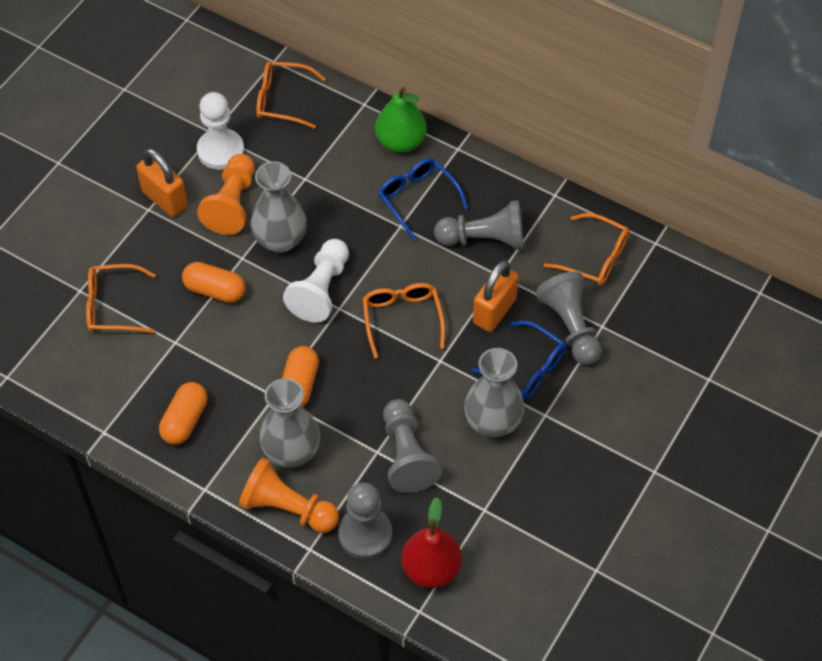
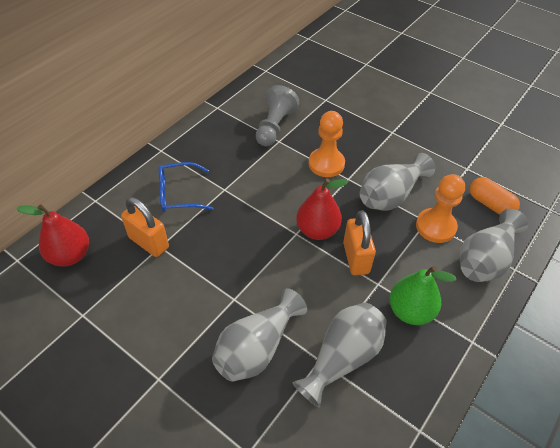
blue glasses: 2 -> 1
grey pawn: 4 -> 1
grey vase: 3 -> 4
orange capsule: 3 -> 1
orange glasses: 4 -> 0
red pear: 1 -> 2
white pawn: 2 -> 0

